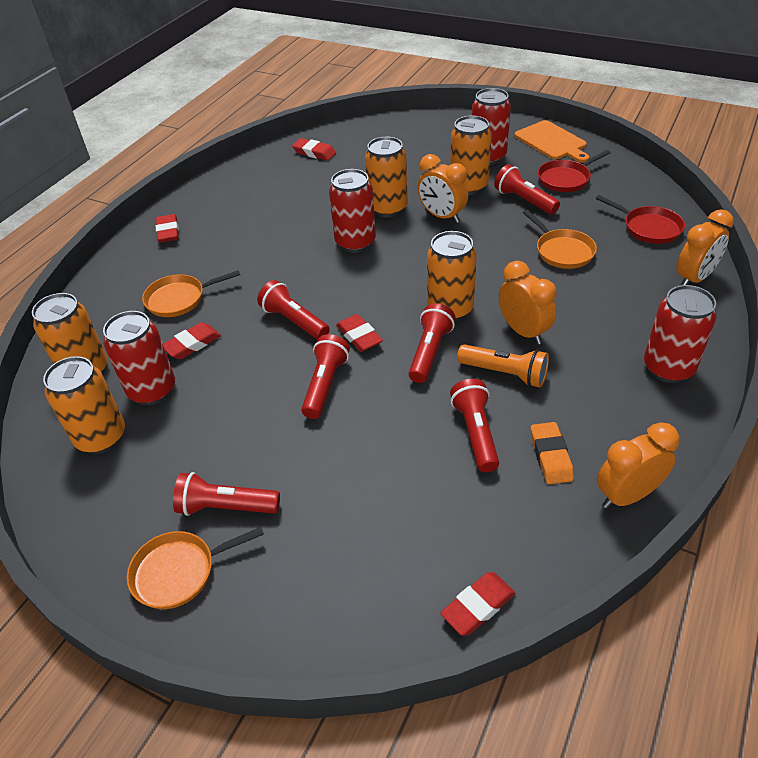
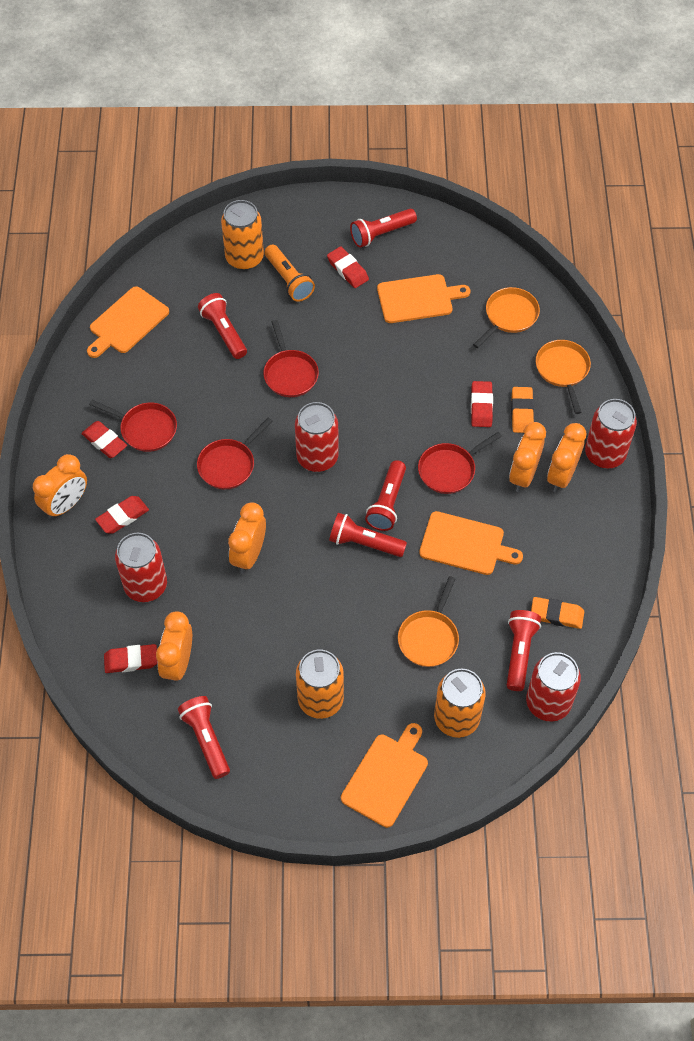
orange can: 5 -> 3
orange clock: 4 -> 5
orange cutting board: 1 -> 4
orange eraser: 1 -> 2
red pan: 2 -> 4

